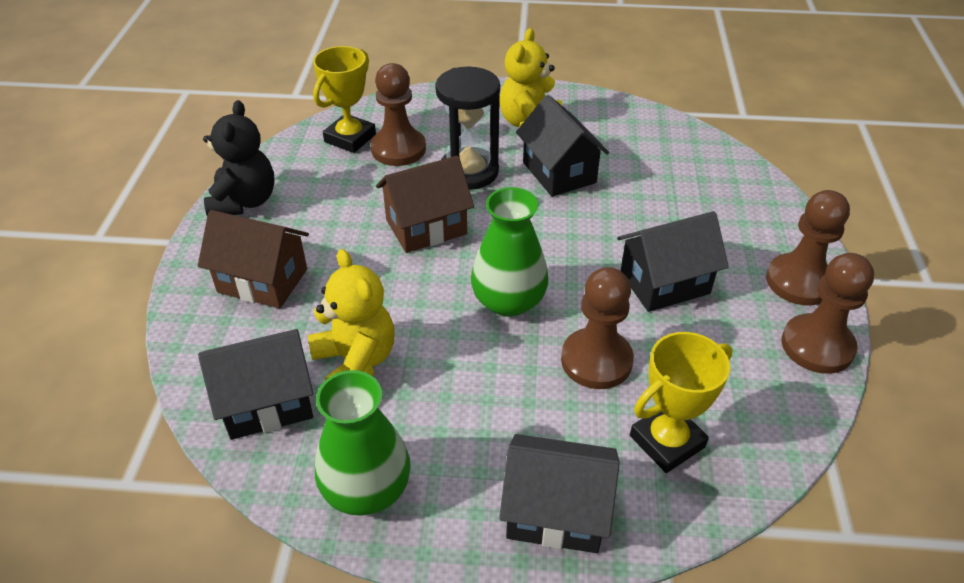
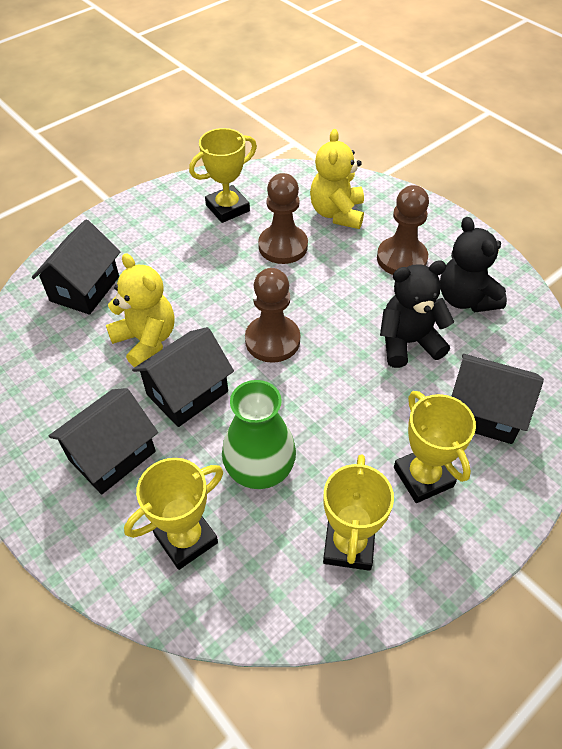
black hourglass: 1 -> 0
black teddy bear: 1 -> 2
brown house: 2 -> 0
brown pawn: 4 -> 3
green vase: 2 -> 1
yellow trophy: 2 -> 4

